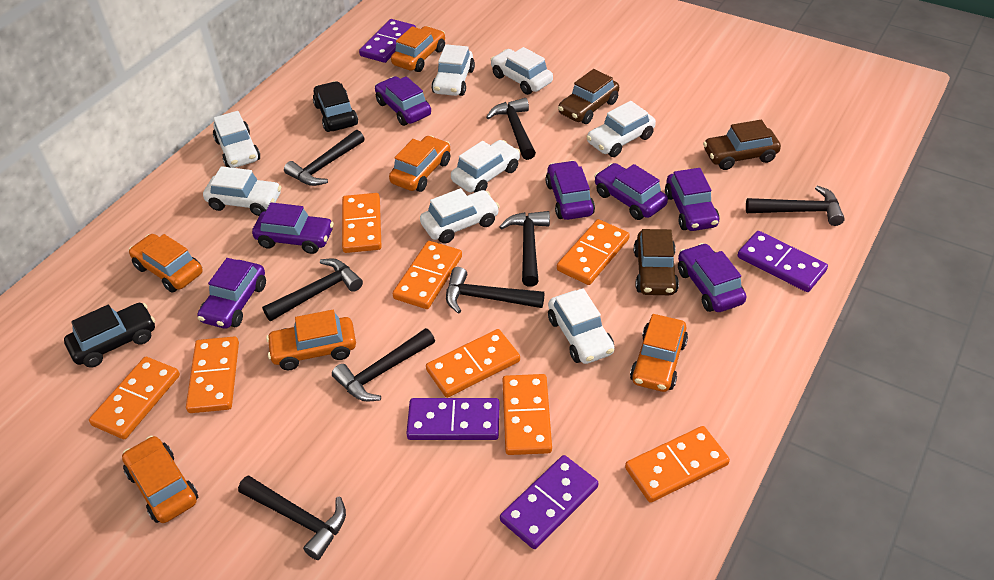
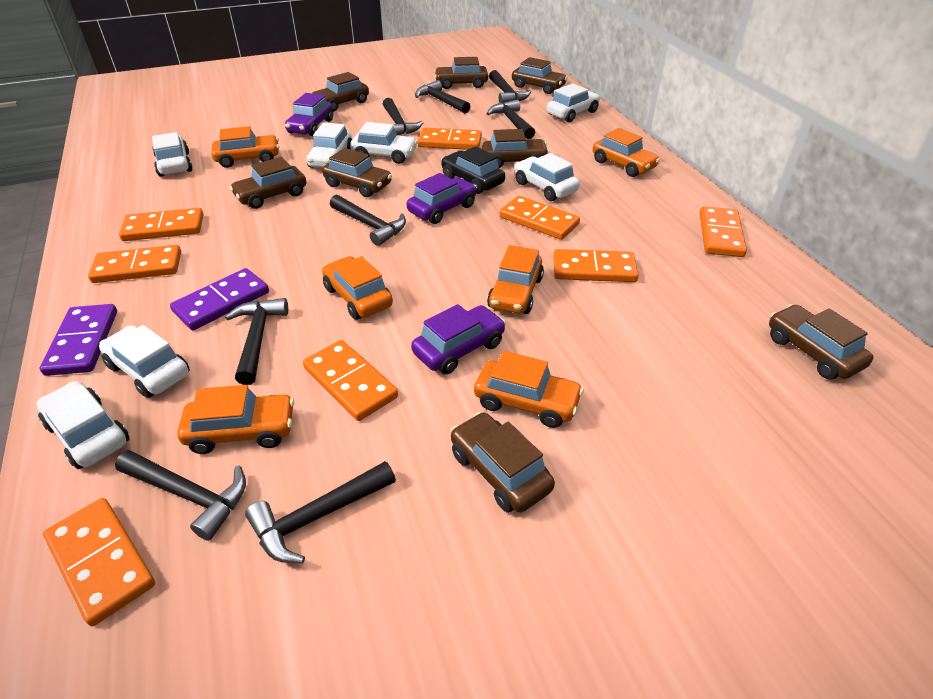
black car: 2 -> 1
brown car: 3 -> 8
purple car: 7 -> 3
purple domino: 4 -> 2
white car: 8 -> 7

